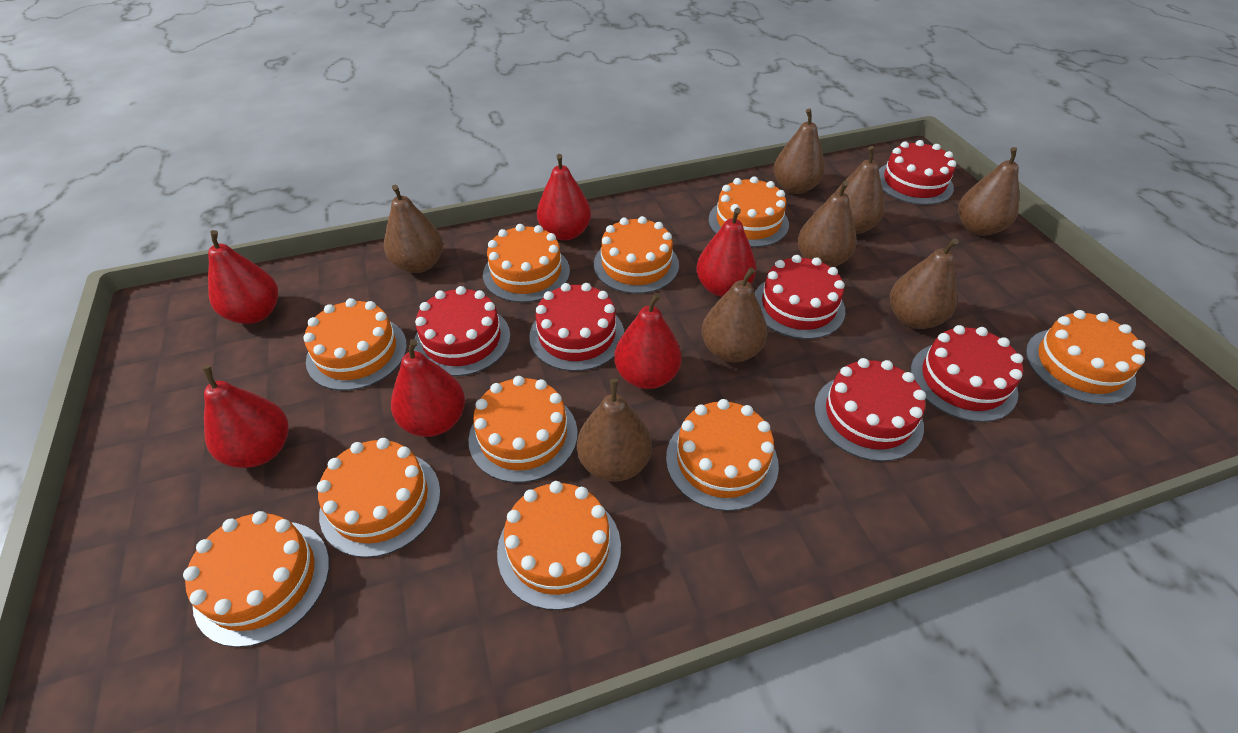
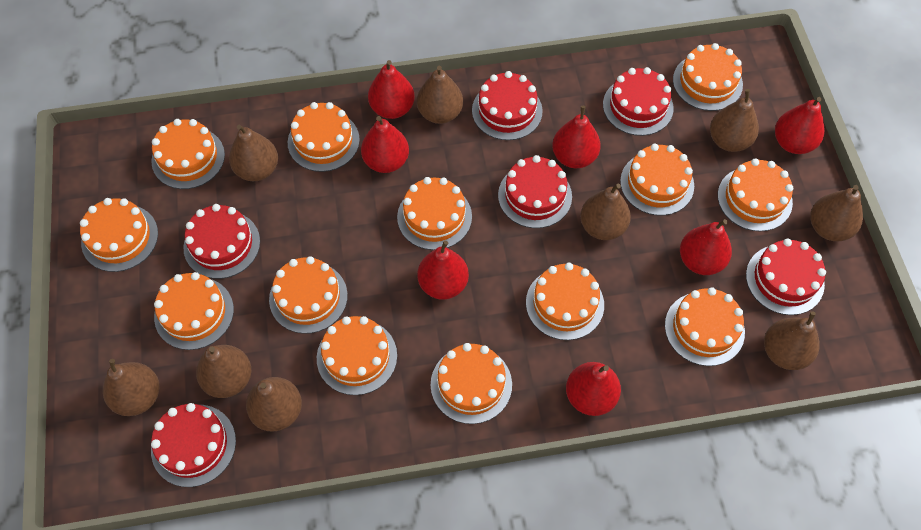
brown pear: 8 -> 9
orange cake: 10 -> 13
red pear: 6 -> 7

